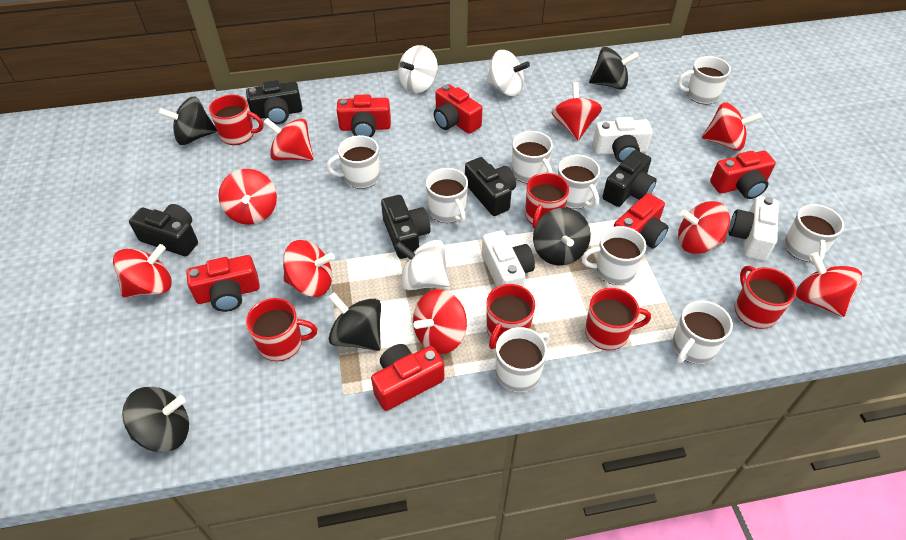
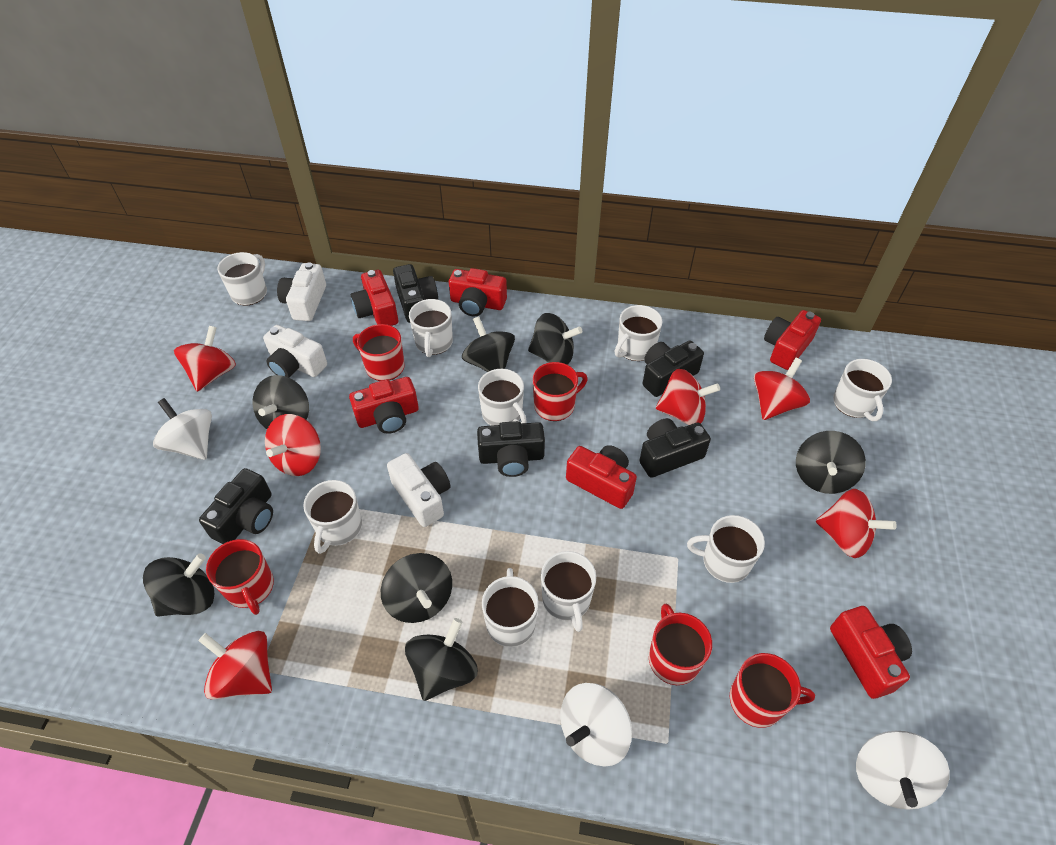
black spinning top: 5 -> 7
red mug: 6 -> 5
red spinning top: 9 -> 6

